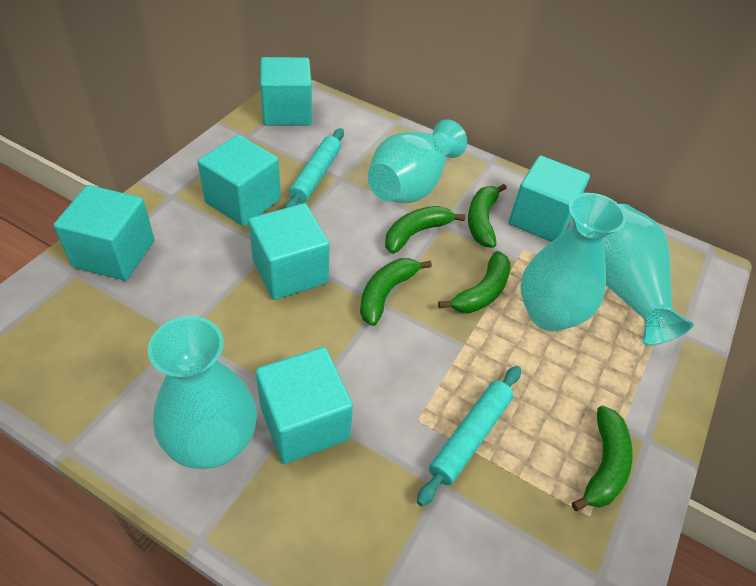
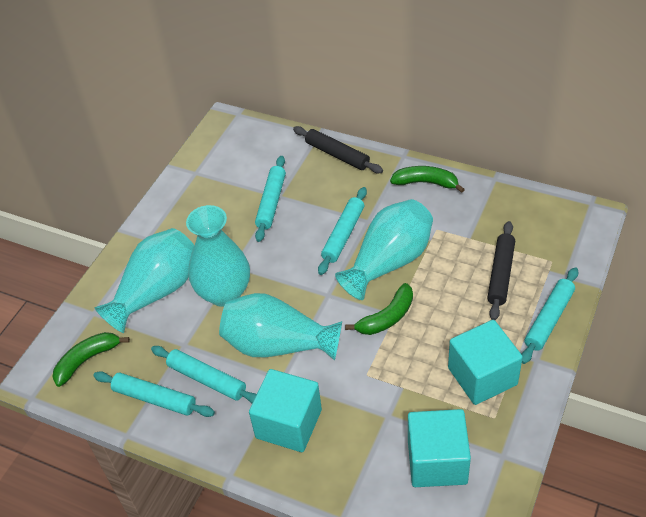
black rolling pin: 0 -> 2
green banana: 5 -> 3
turquoise cube: 6 -> 3
turquoise rolling pin: 2 -> 5

